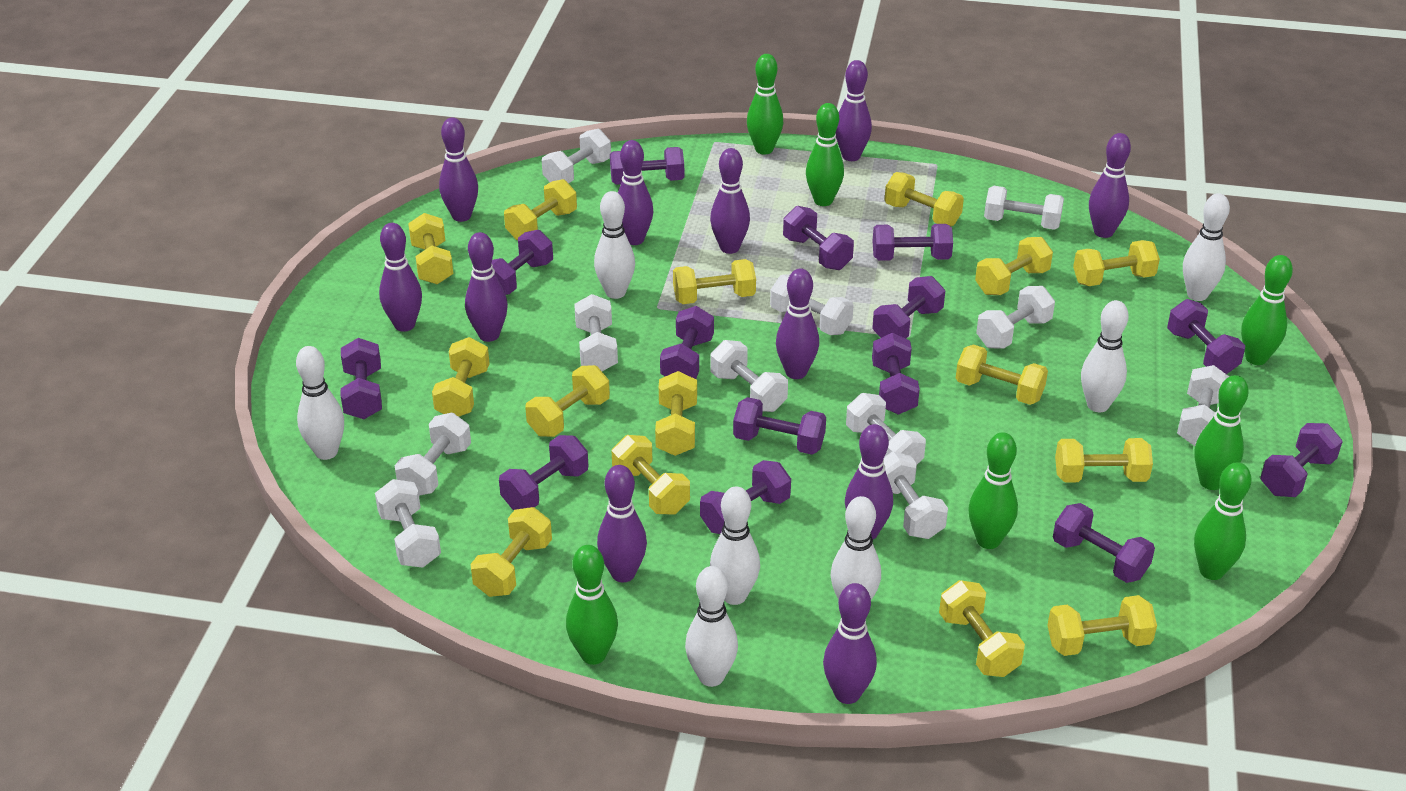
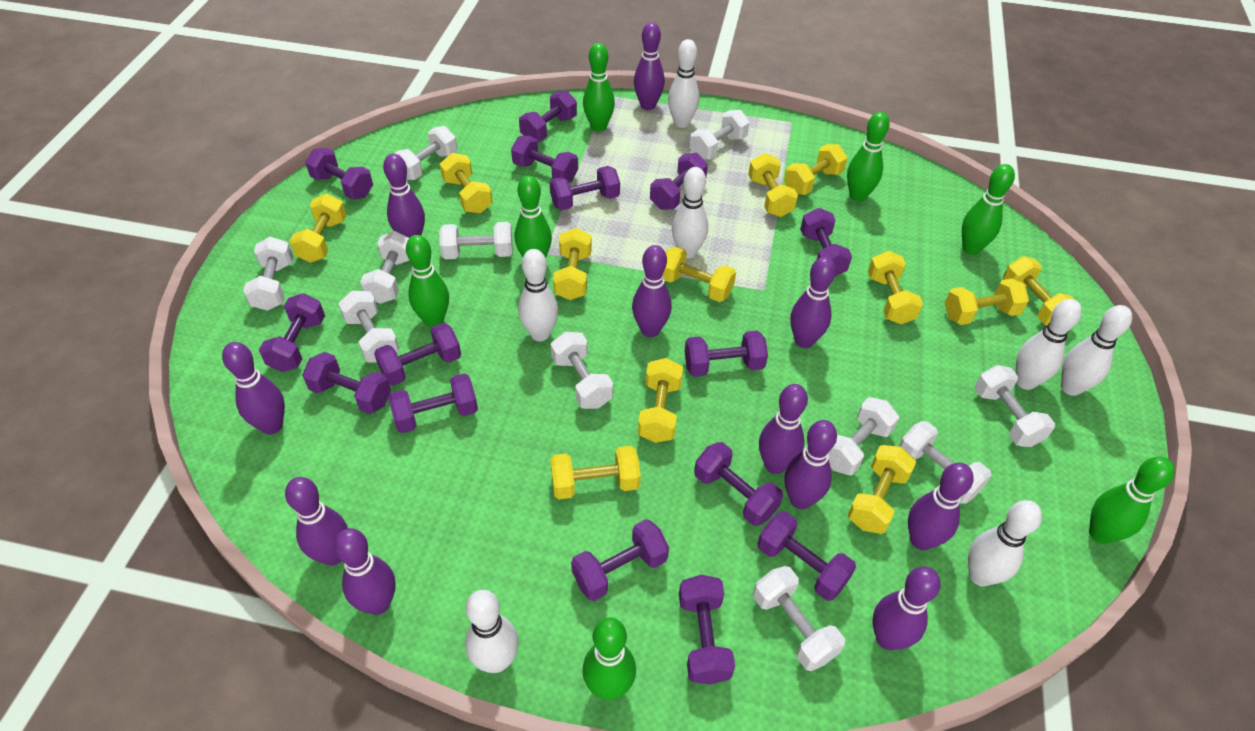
purple dumbbell: 14 -> 15
yellow dumbbell: 15 -> 12

